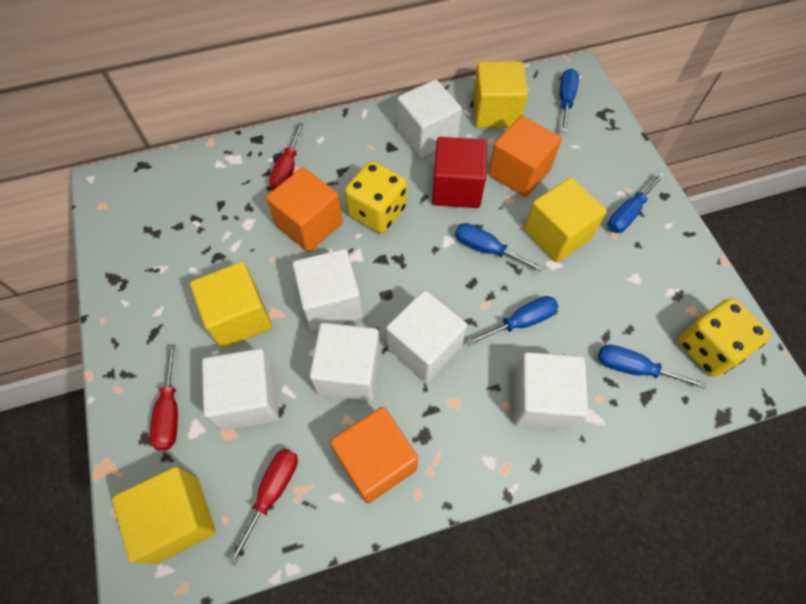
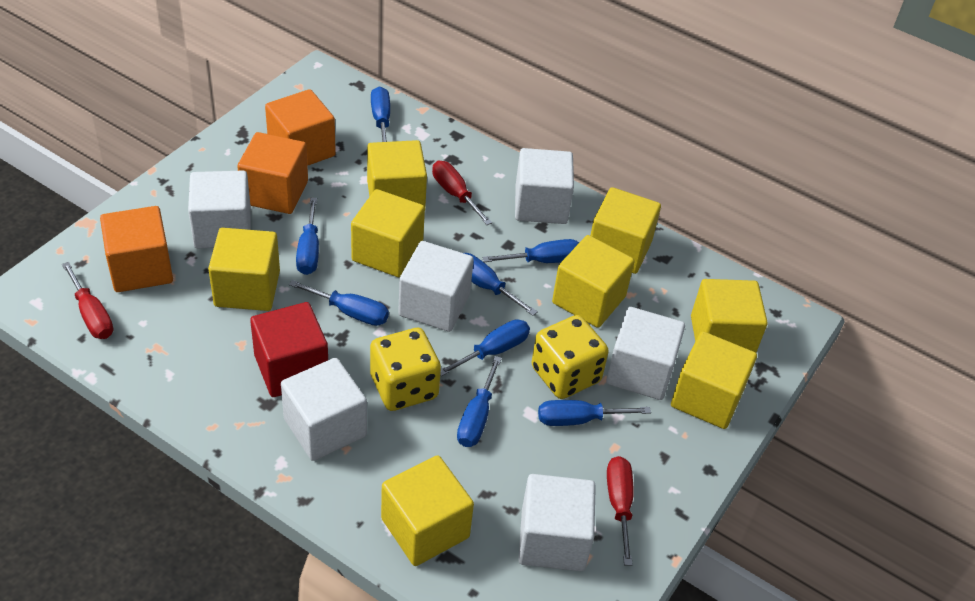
blue screwdriver: 5 -> 8
yellow cube: 4 -> 8

